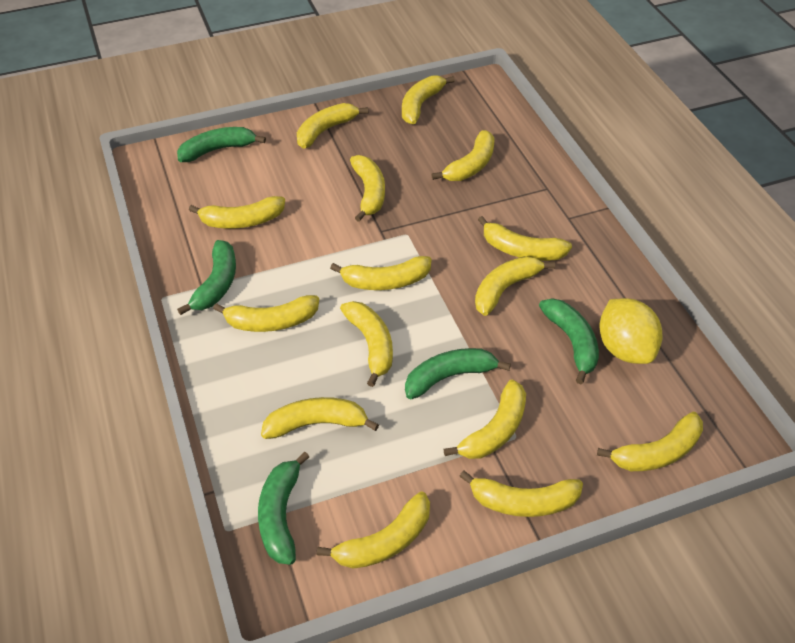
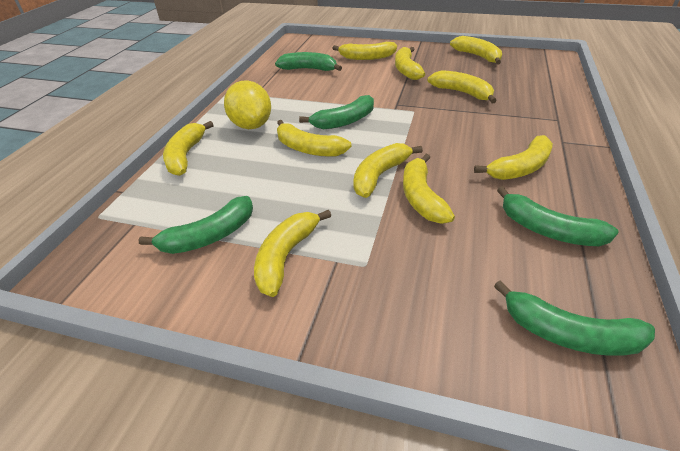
yellow banana: 15 -> 10

